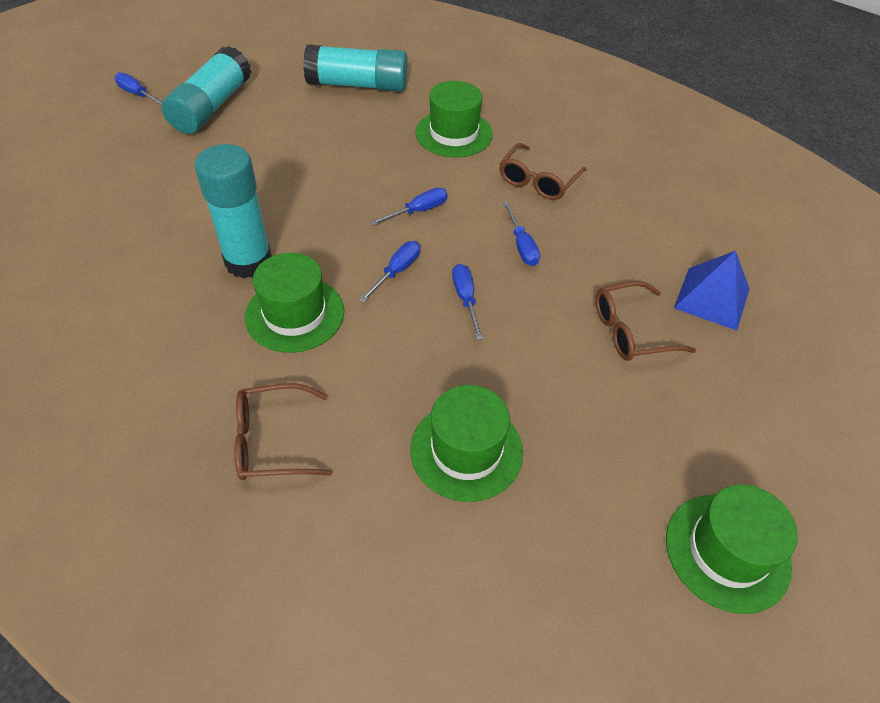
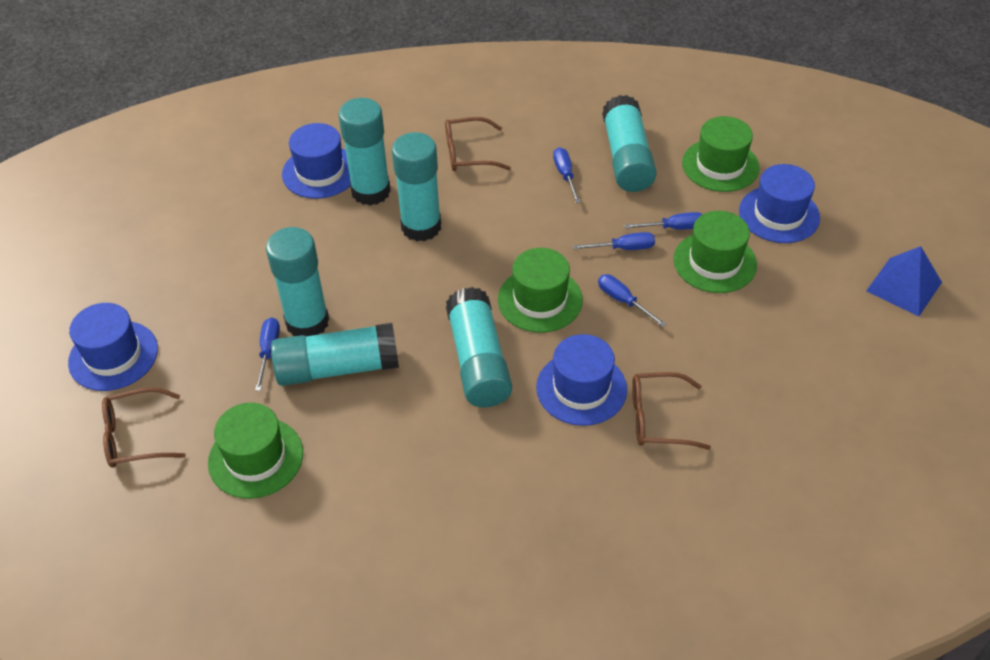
blue hat: 0 -> 4
turquoise glue stick: 3 -> 6

